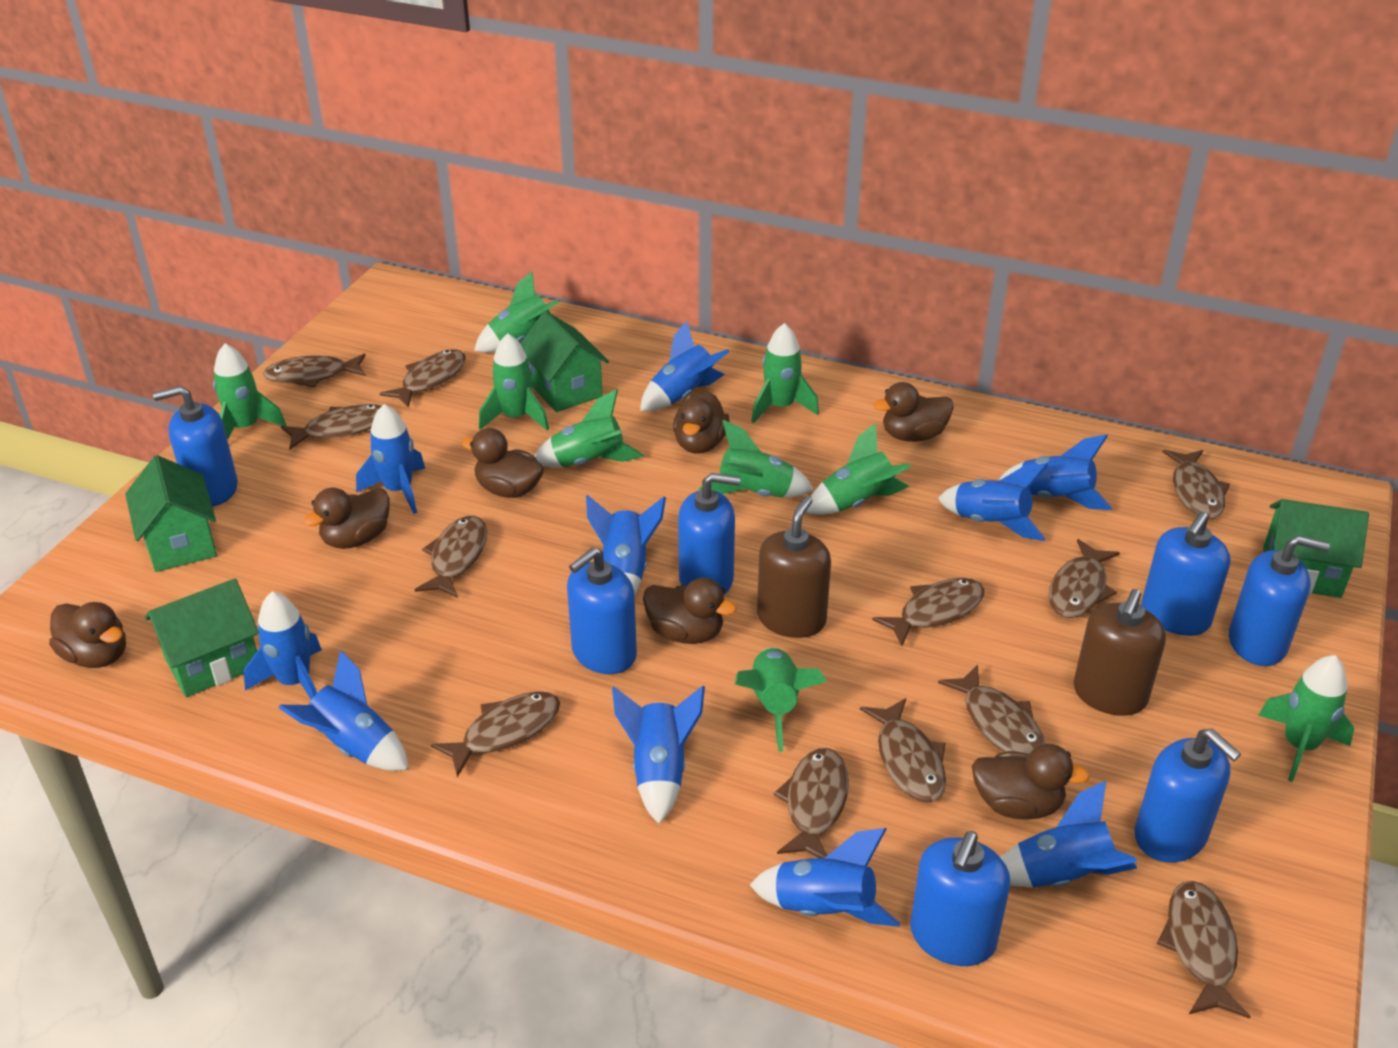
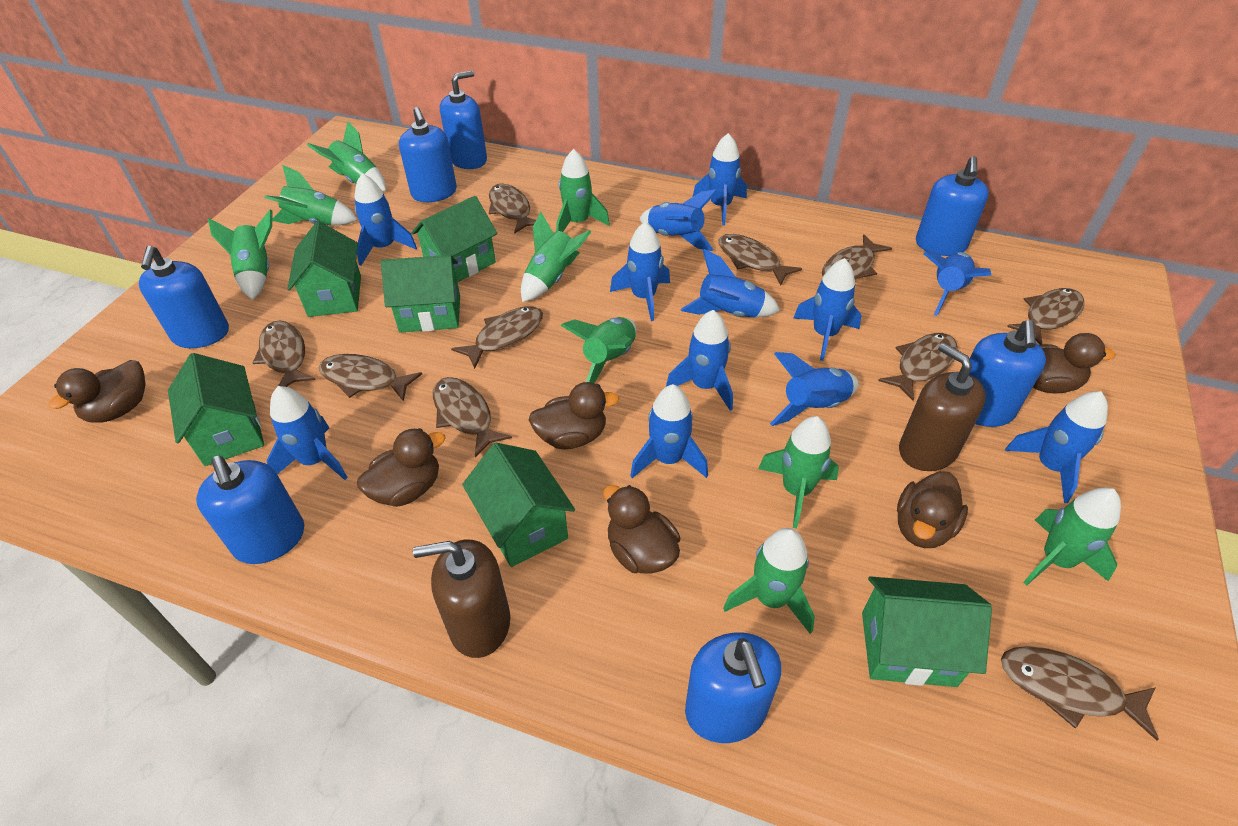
blue rocket: 10 -> 12
brown duck: 7 -> 6
brown fish: 12 -> 10
green house: 4 -> 6

